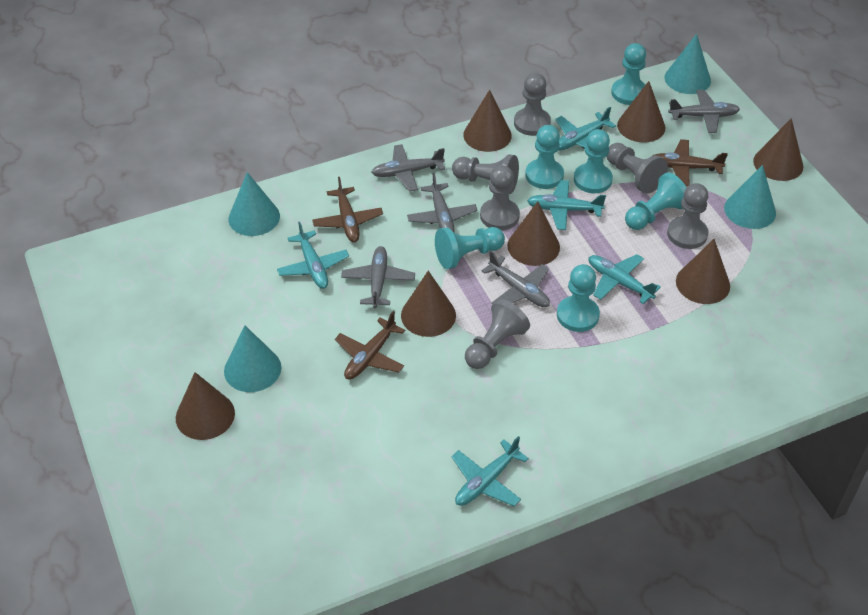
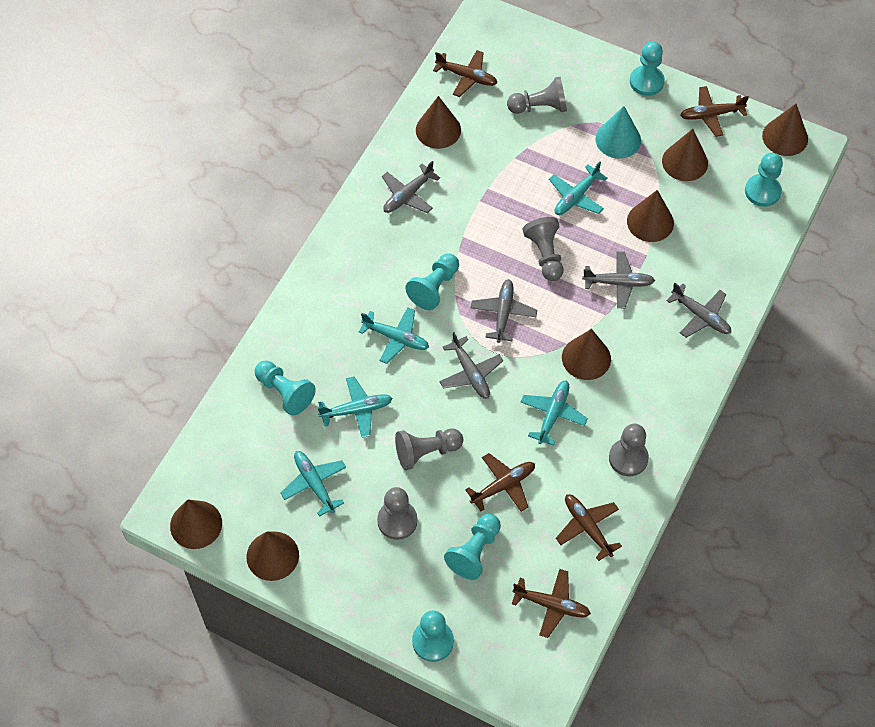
brown plane: 3 -> 5
grey pawn: 6 -> 5
turquoise cone: 4 -> 1

